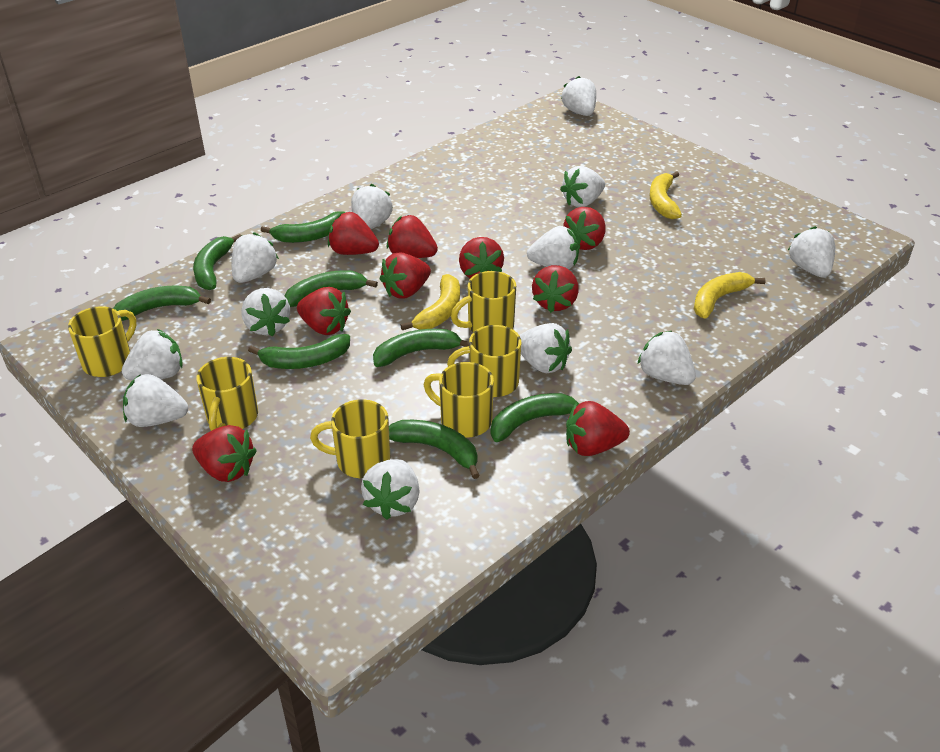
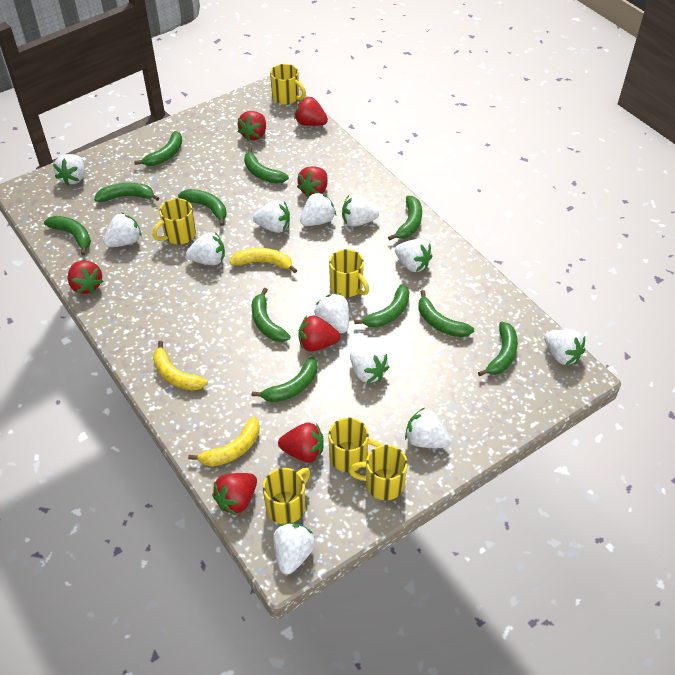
green banana: 8 -> 11
red strawberry: 9 -> 7

